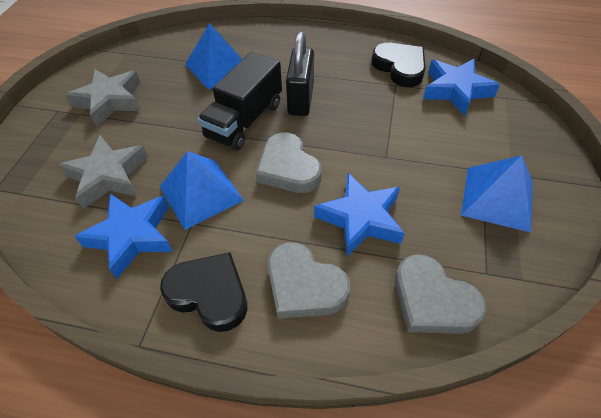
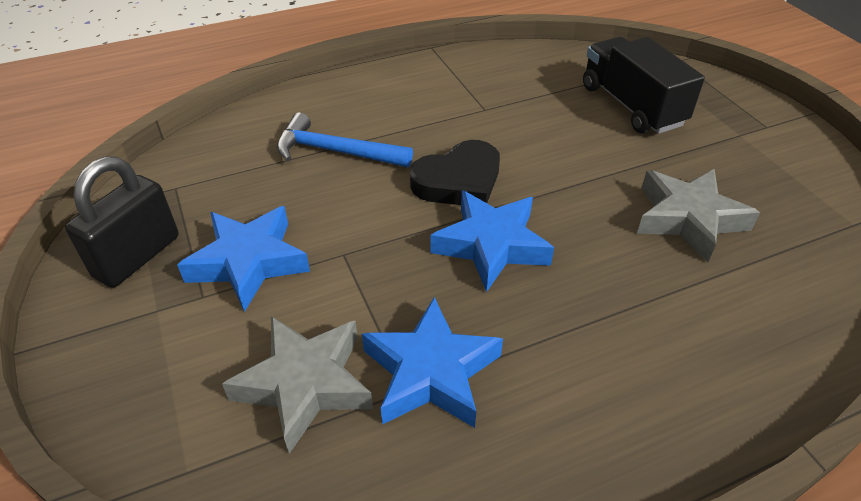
black heart: 2 -> 1
blue hammer: 0 -> 1
blue pyramid: 3 -> 0
grey heart: 3 -> 0

